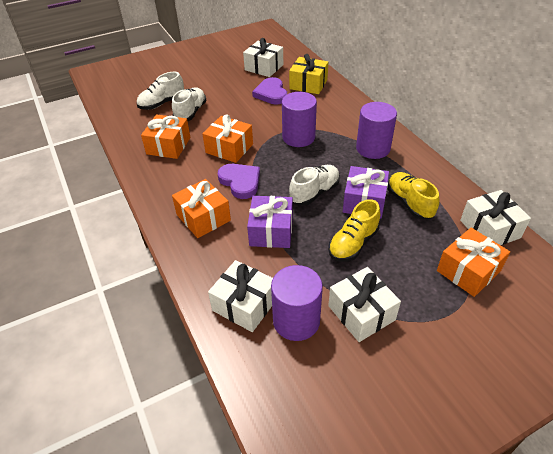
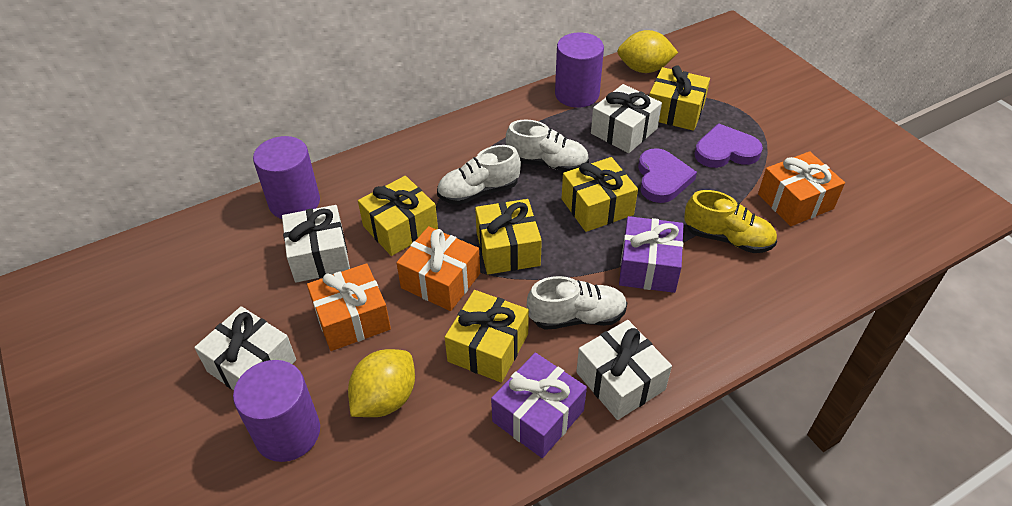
orange gift: 4 -> 3
yellow gift: 1 -> 5
yellow lemon: 0 -> 2
yellow shoe: 2 -> 1

